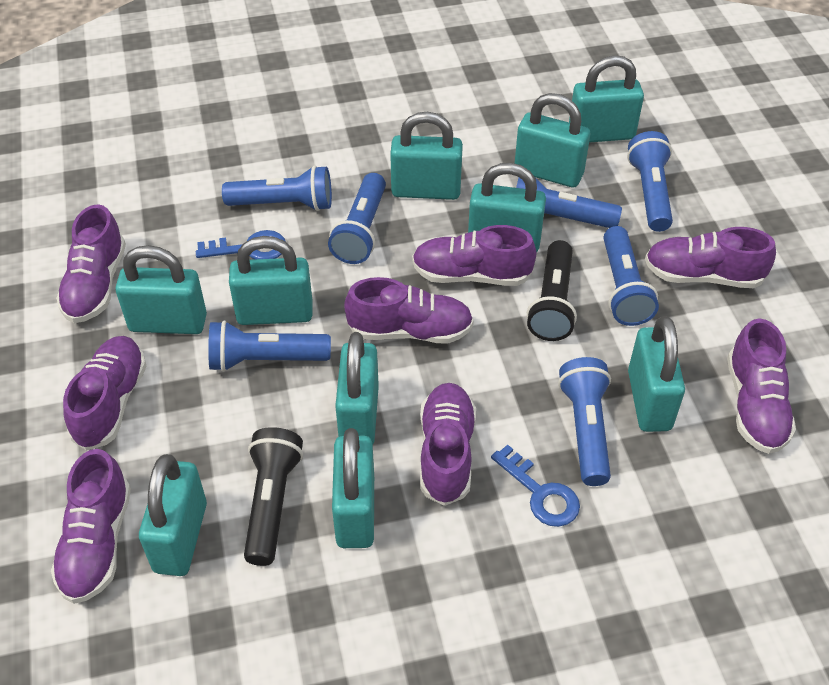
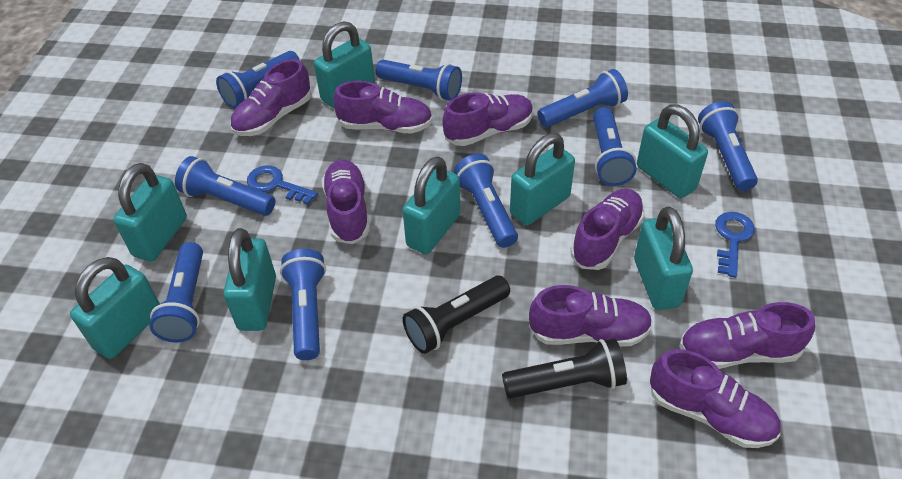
blue flashlight: 7 -> 9
turquoise padlock: 10 -> 8

